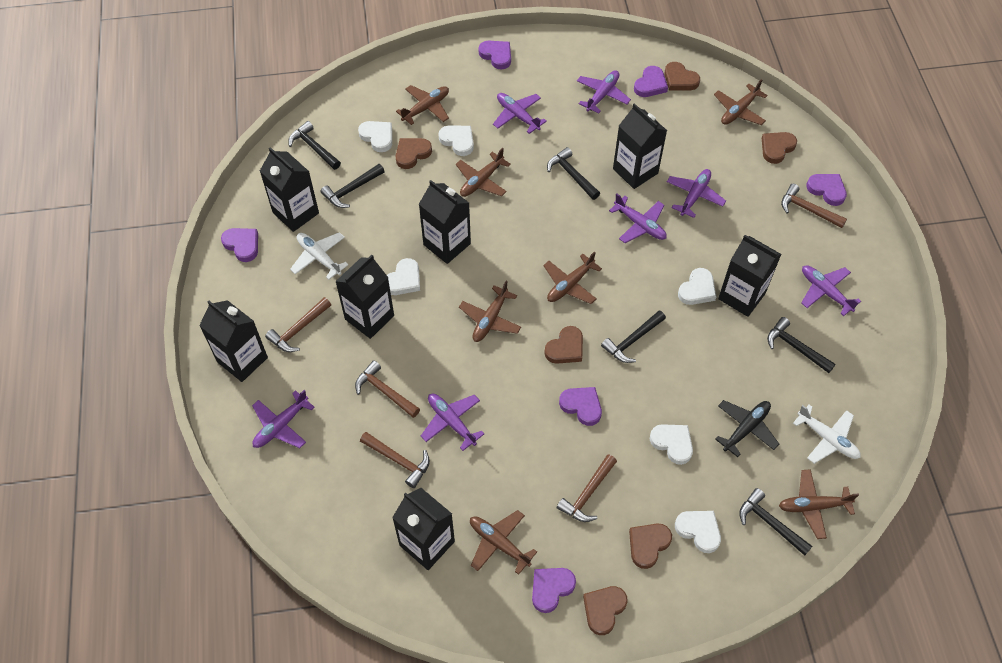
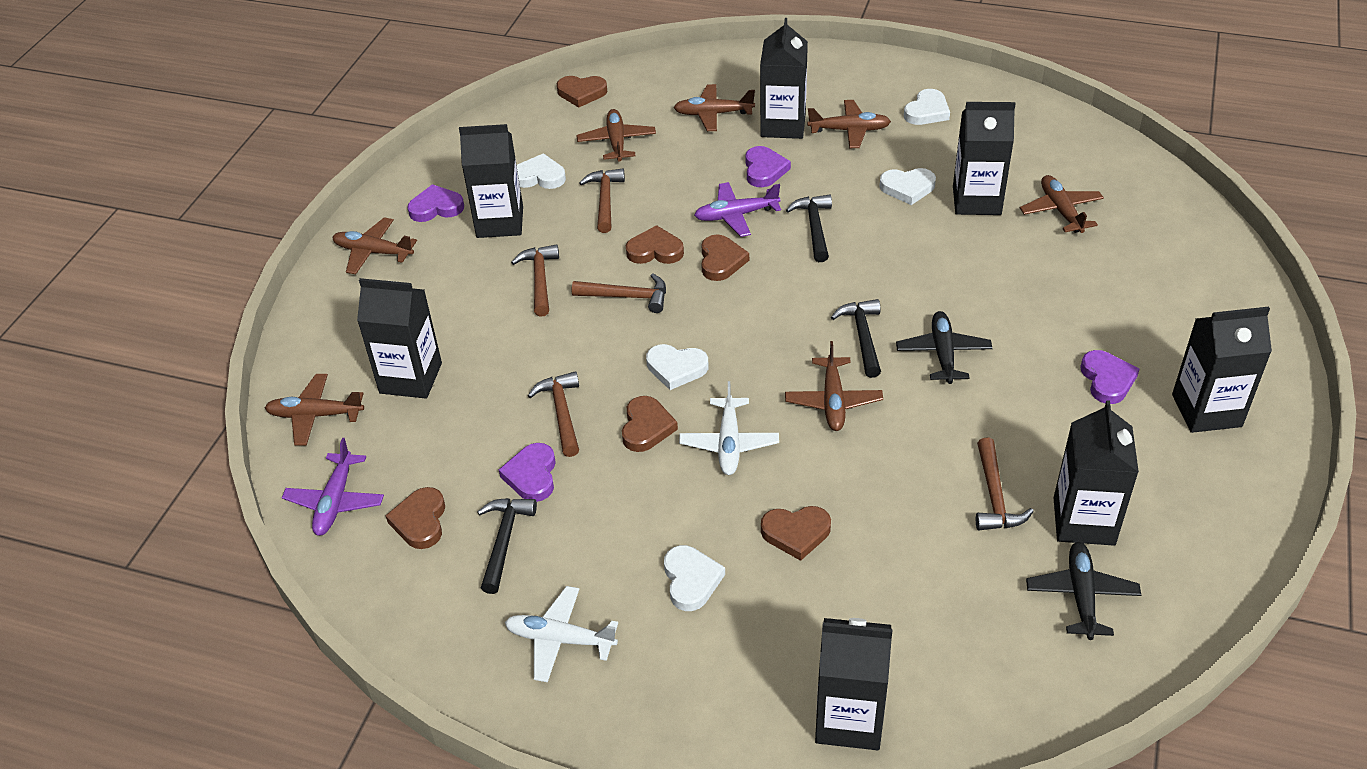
black hammer: 6 -> 3
black plane: 1 -> 2
purple heart: 6 -> 4
purple plane: 7 -> 2
white heart: 6 -> 5

